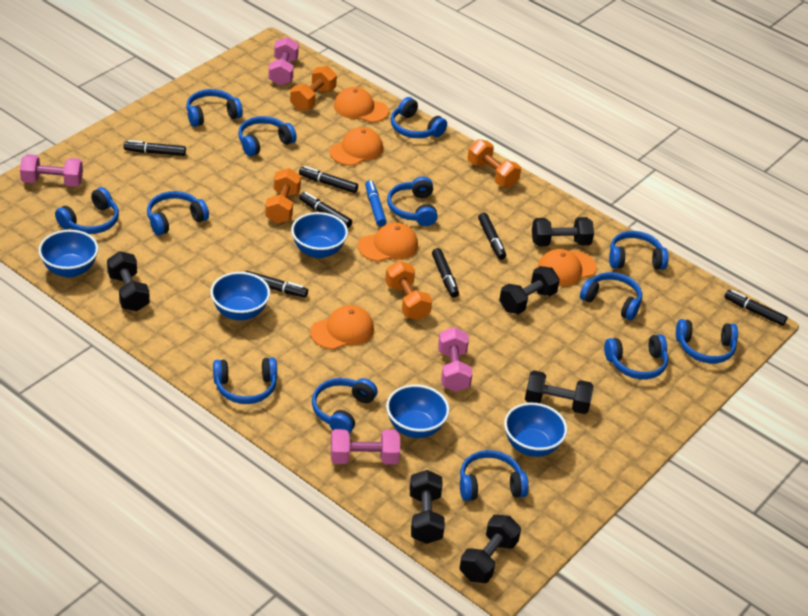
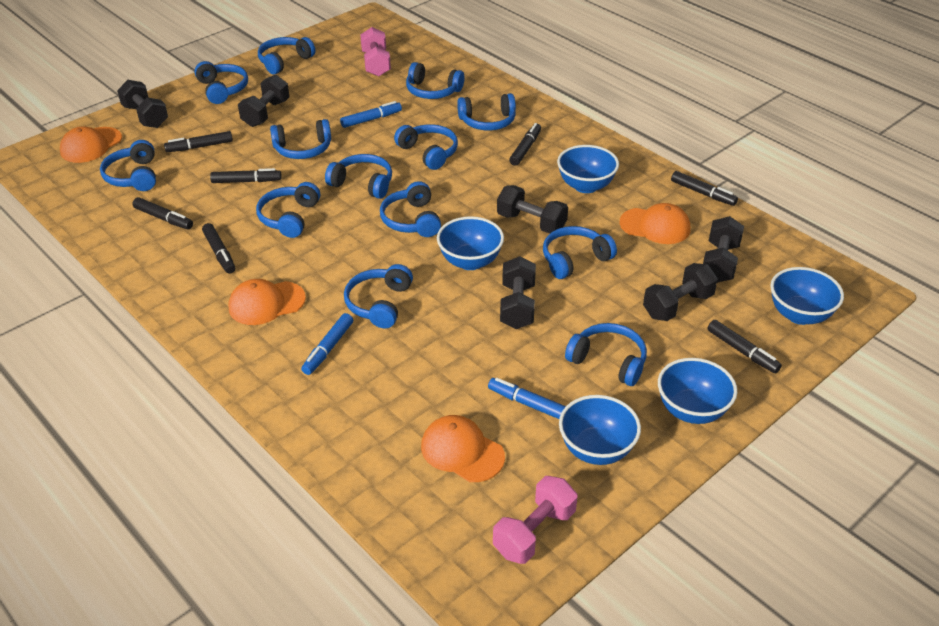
blue marker: 1 -> 3
orange cap: 5 -> 4
orange dumbbell: 4 -> 0
pink dumbbell: 4 -> 2

